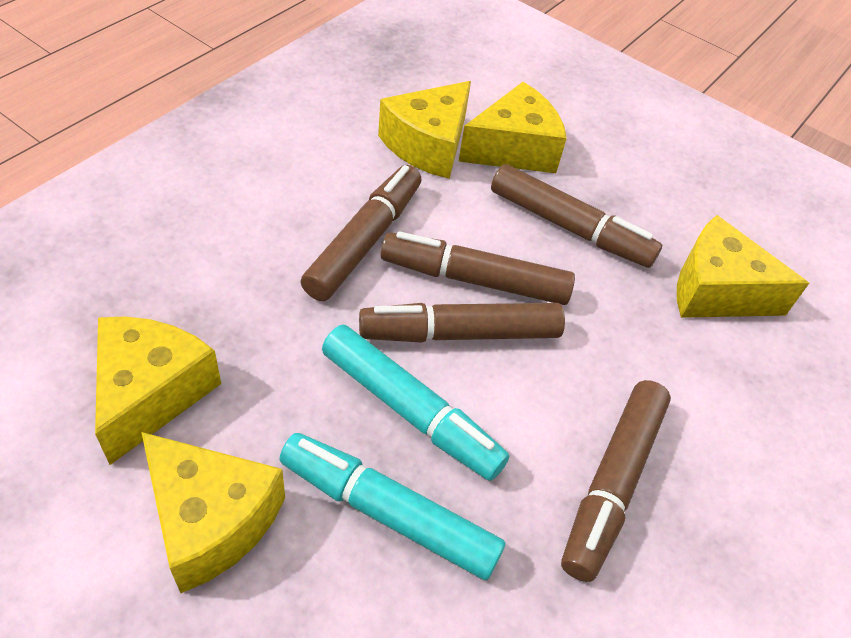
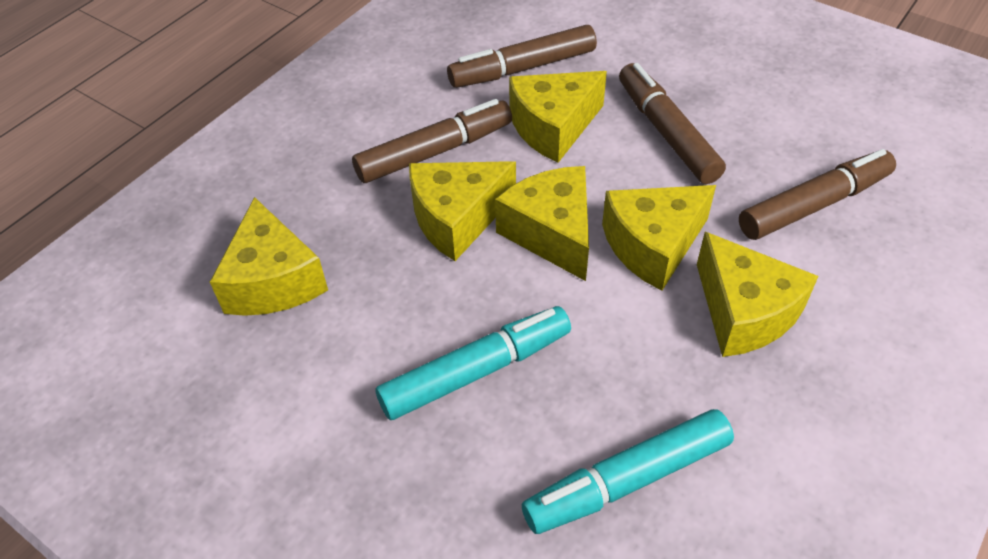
brown marker: 5 -> 4
yellow cheese: 5 -> 6

